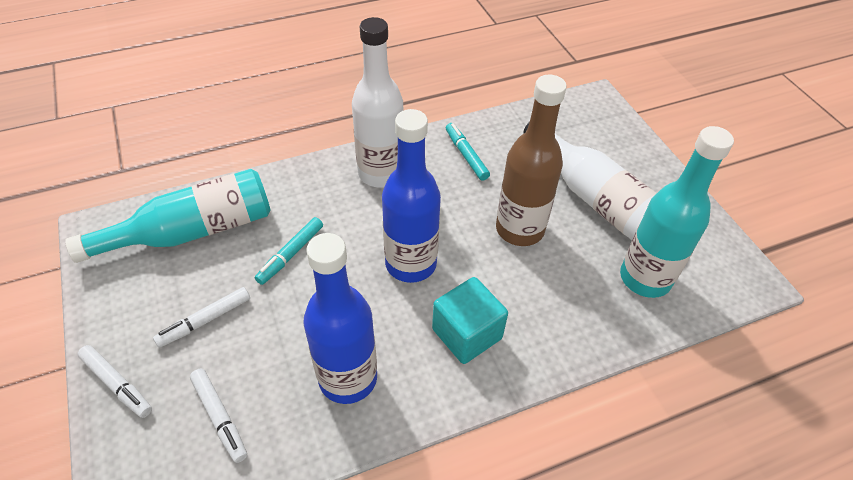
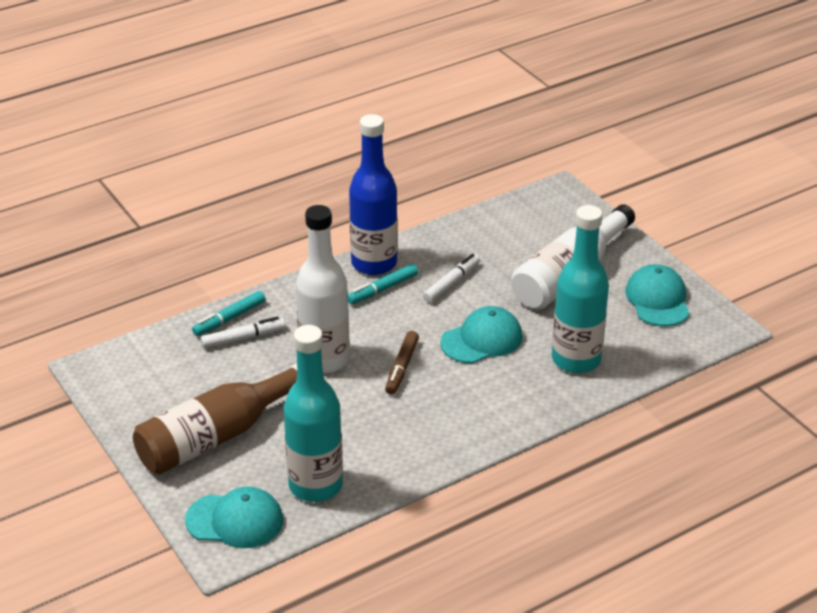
blue bottle: 2 -> 1
brown marker: 0 -> 1
turquoise cap: 0 -> 3
turquoise cube: 1 -> 0
white marker: 3 -> 2

